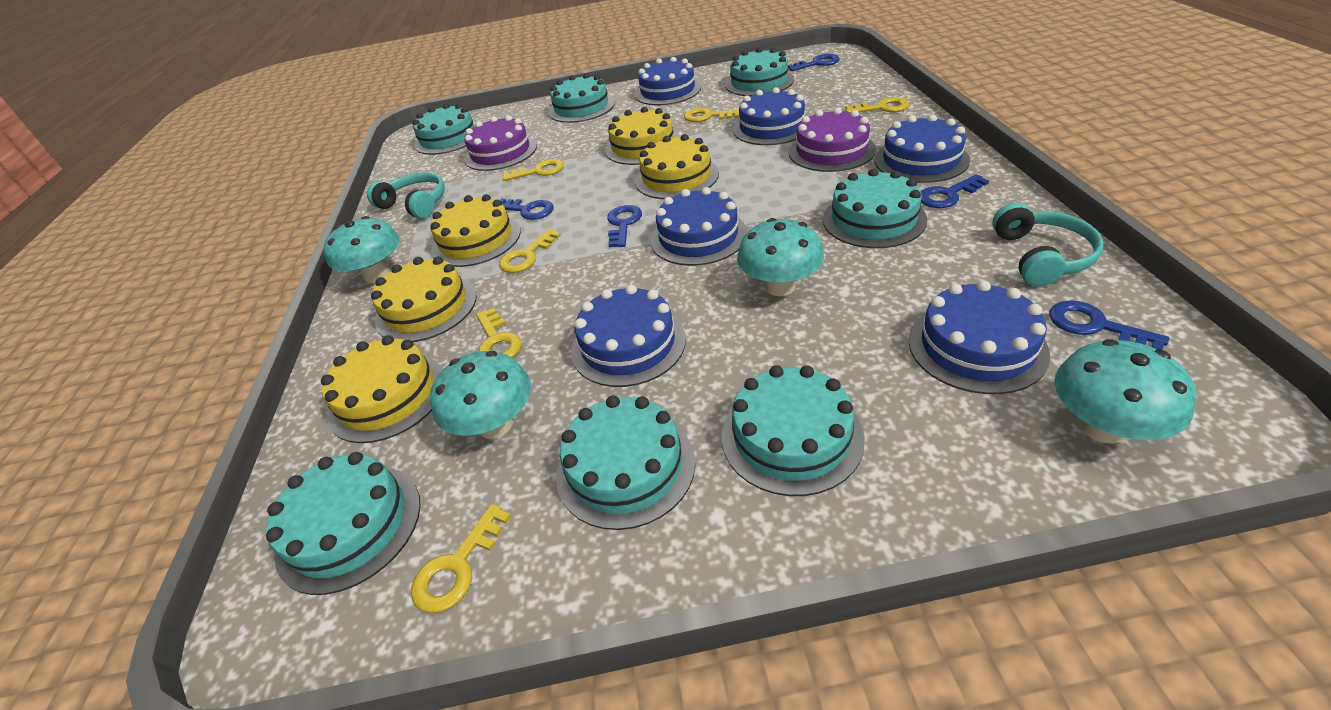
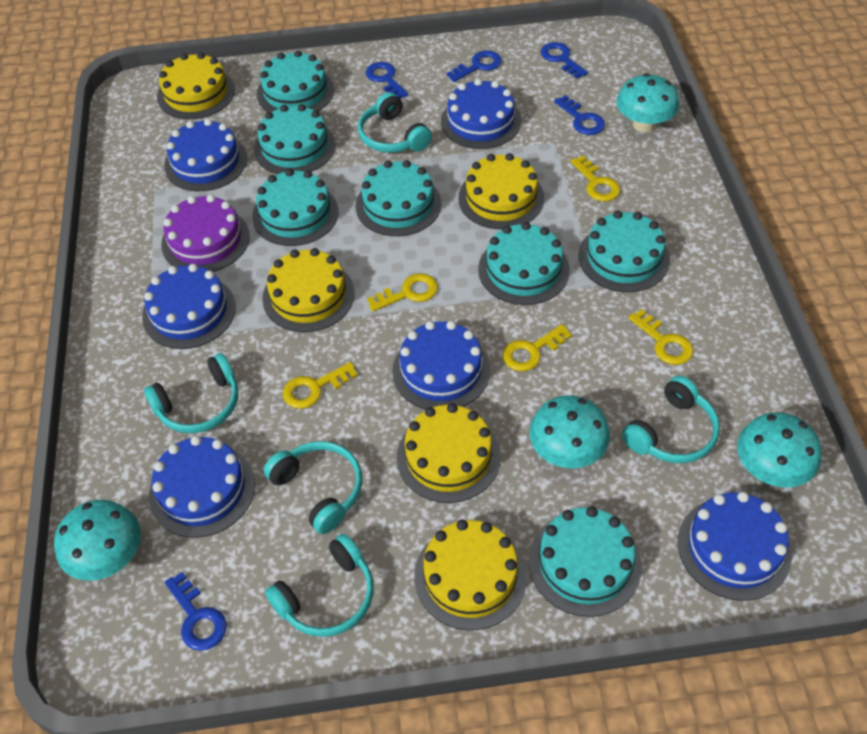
purple cake: 2 -> 1
turquoise headphones: 2 -> 5
yellow key: 6 -> 5

